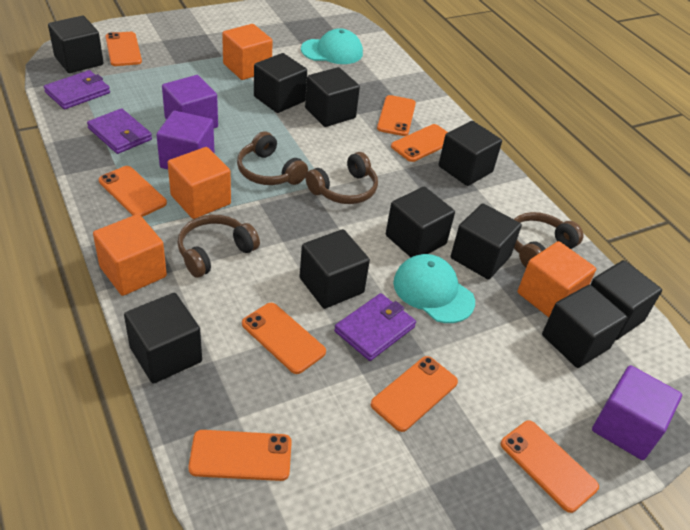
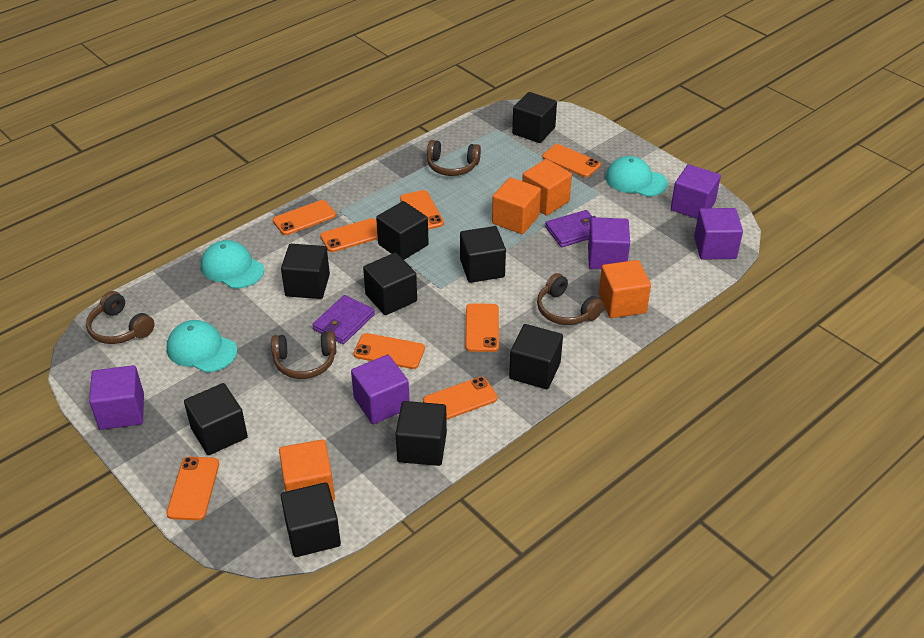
black cube: 10 -> 9
purple cube: 3 -> 5
purple wallet: 3 -> 2
turquoise cap: 2 -> 3

